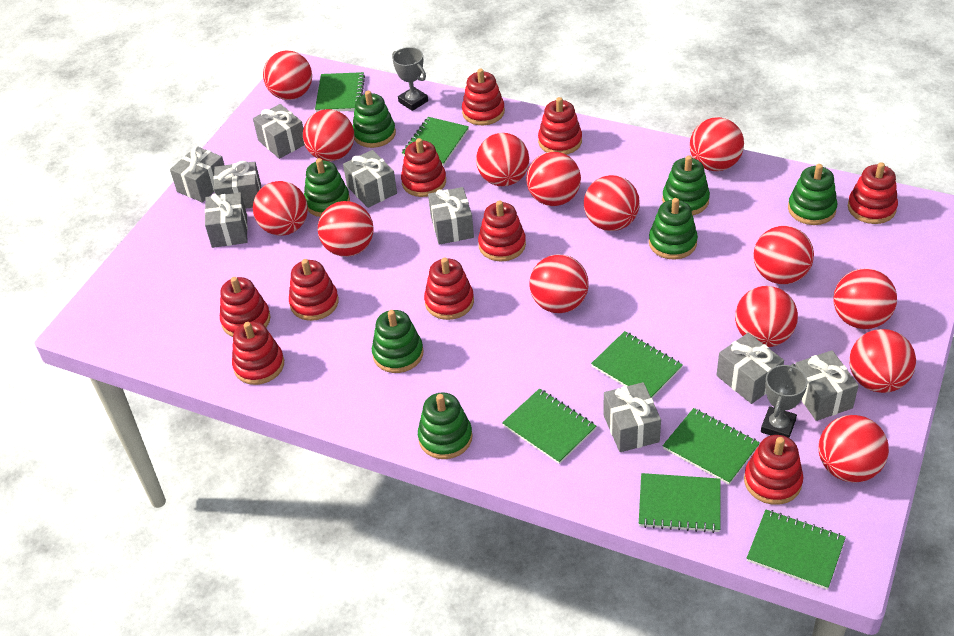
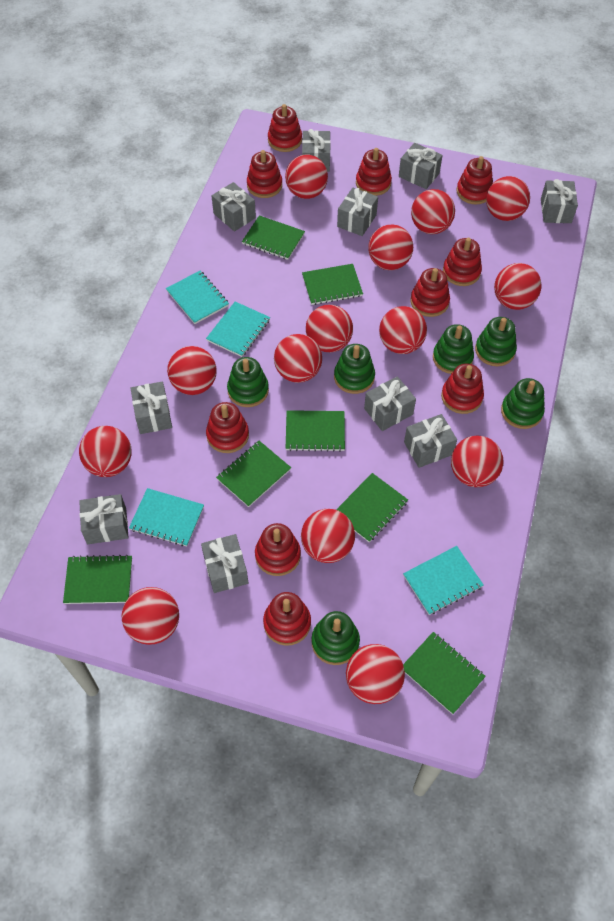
green stacking toy: 7 -> 6
grey gift: 9 -> 10
grey trophy: 2 -> 0
turquoise notebook: 0 -> 4

